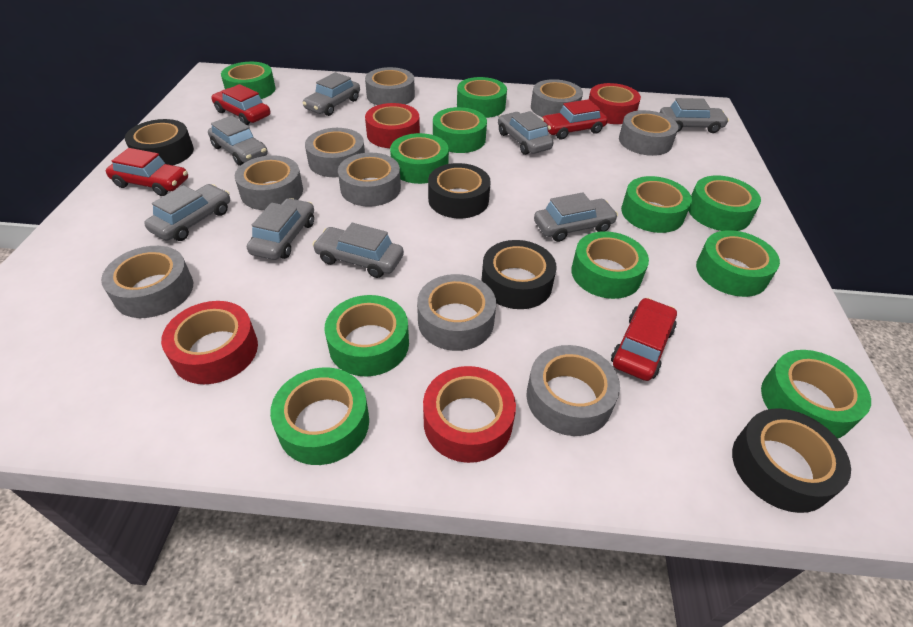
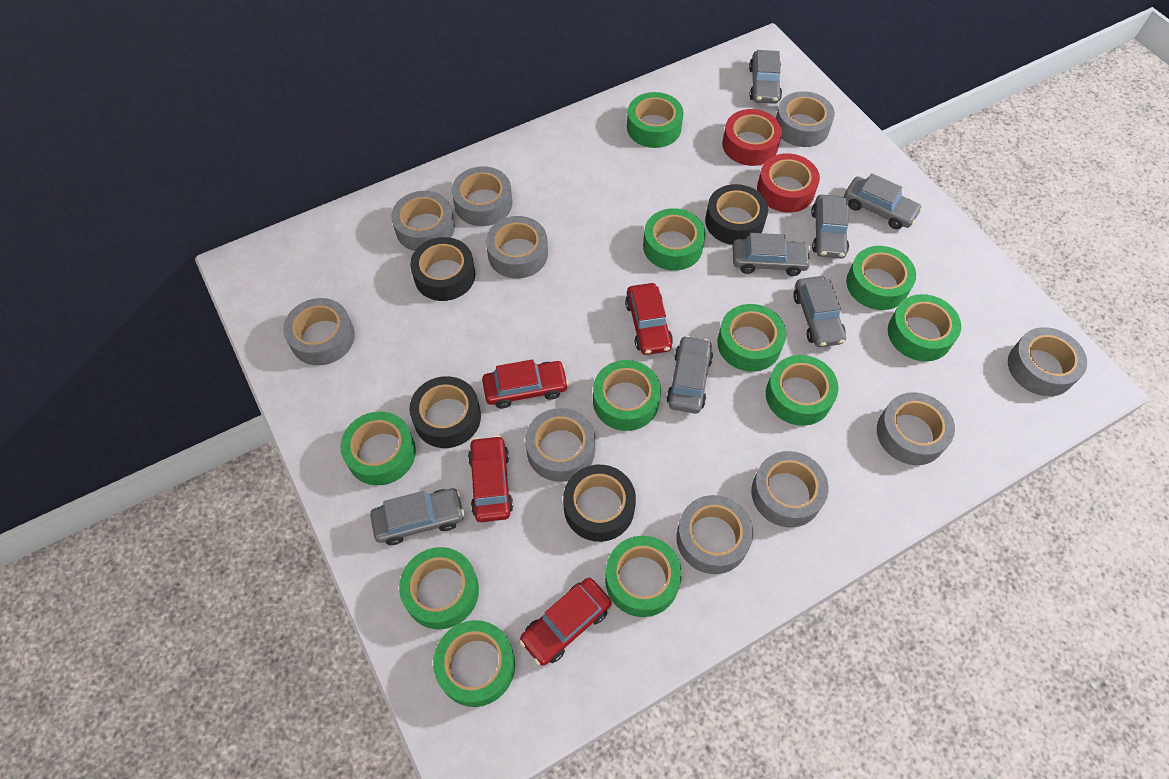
grey car: 8 -> 7
grey tape: 9 -> 10
red tape: 4 -> 2

